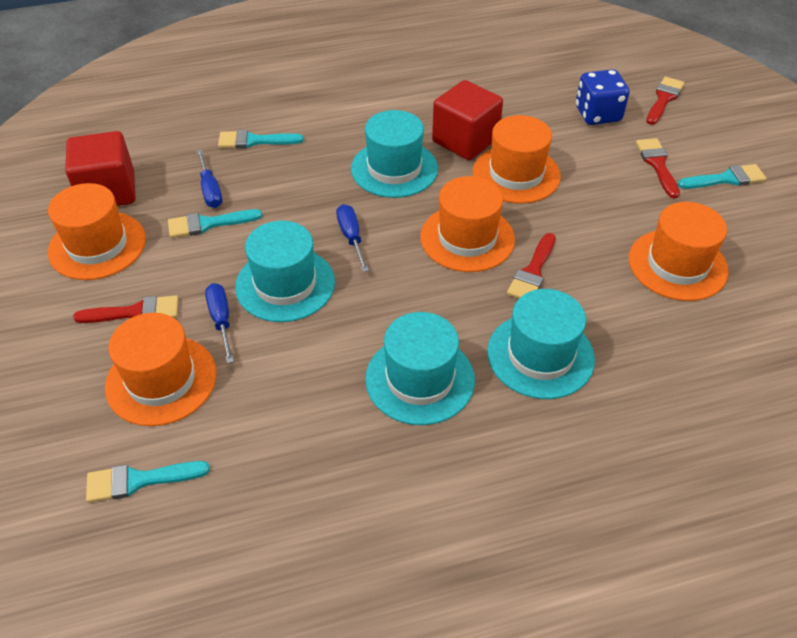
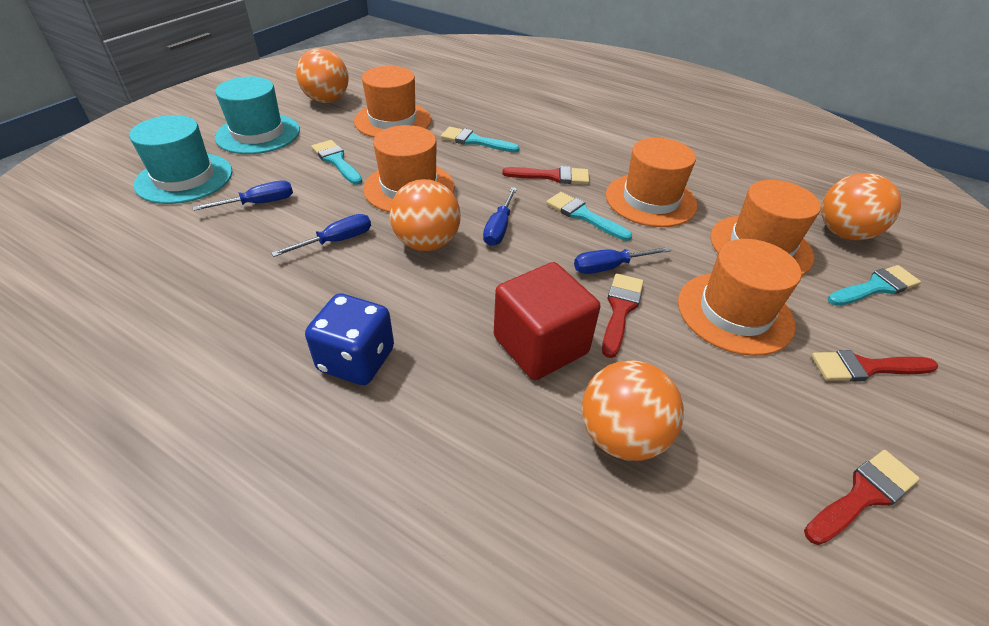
blue screwdriver: 3 -> 4
orange ball: 0 -> 4
red cube: 2 -> 1
turquoise hat: 4 -> 2

